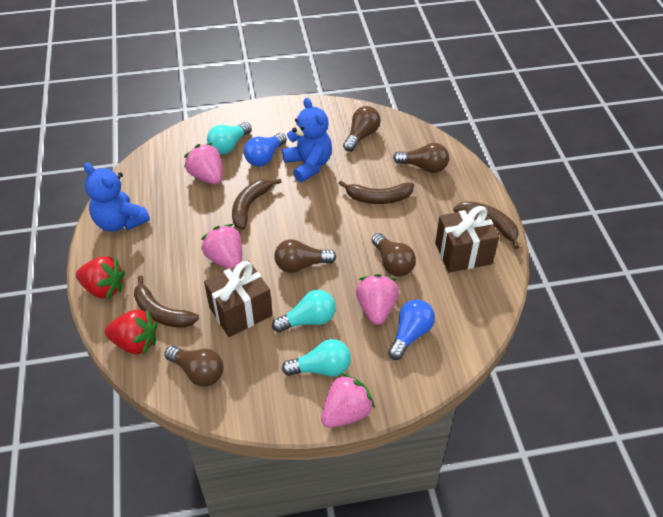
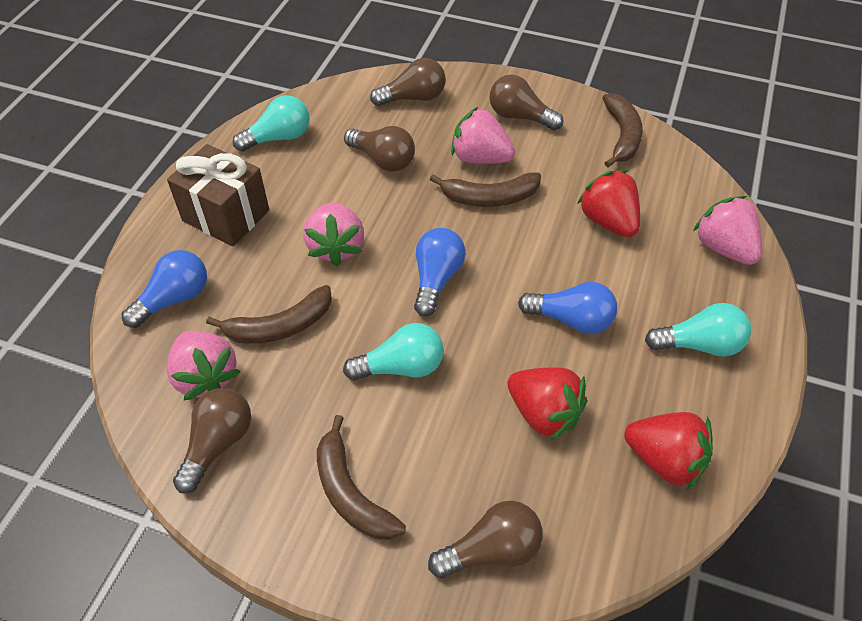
blue light bulb: 2 -> 3
blue teddy bear: 2 -> 0
brown gift: 2 -> 1
red strawberry: 2 -> 3

